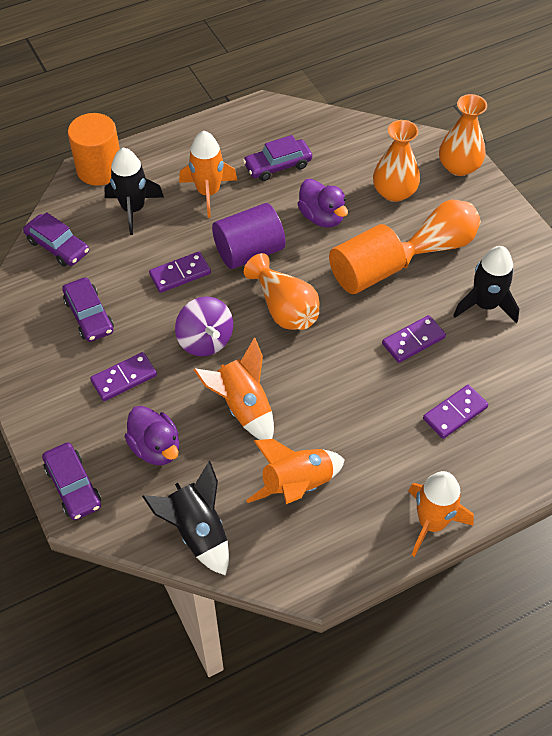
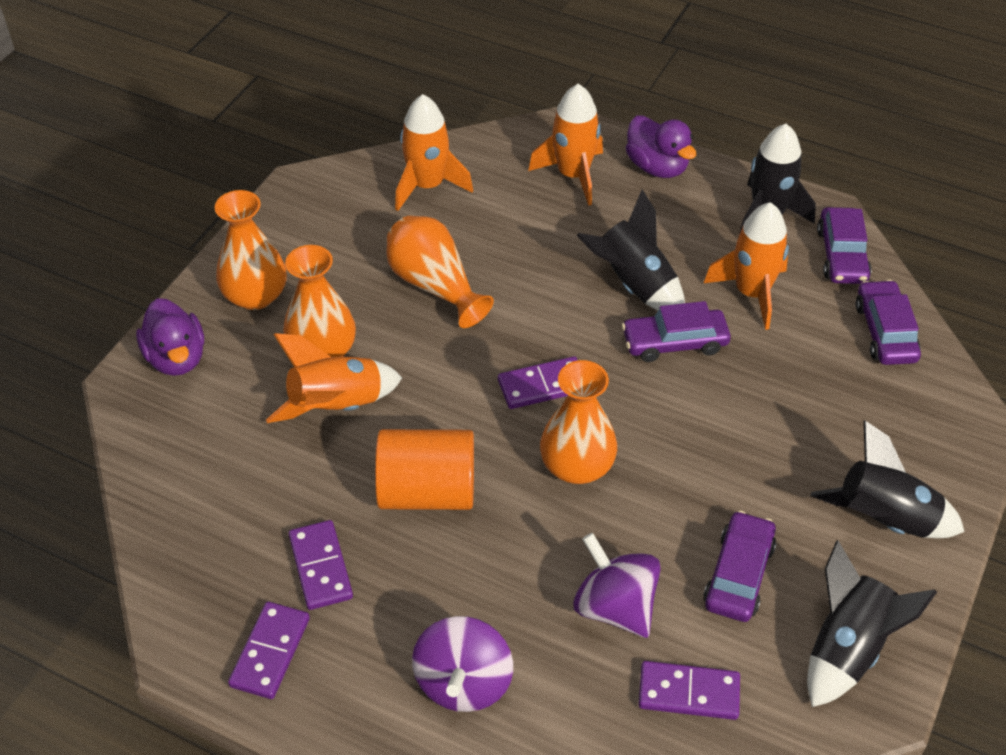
black rocket: 3 -> 4
orange cylinder: 2 -> 1
purple cylinder: 1 -> 0
purple spinning top: 1 -> 2

